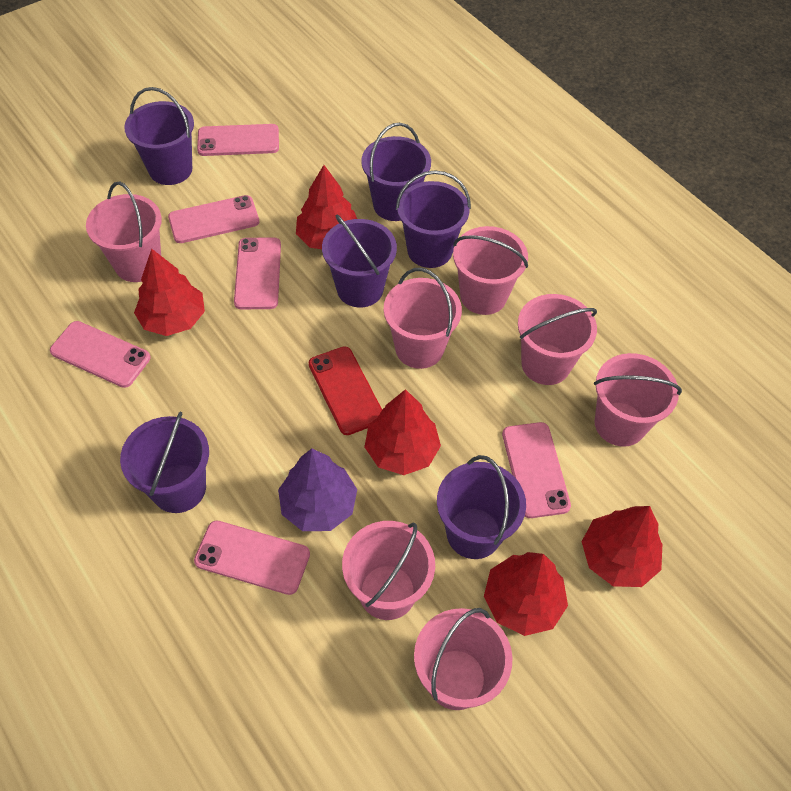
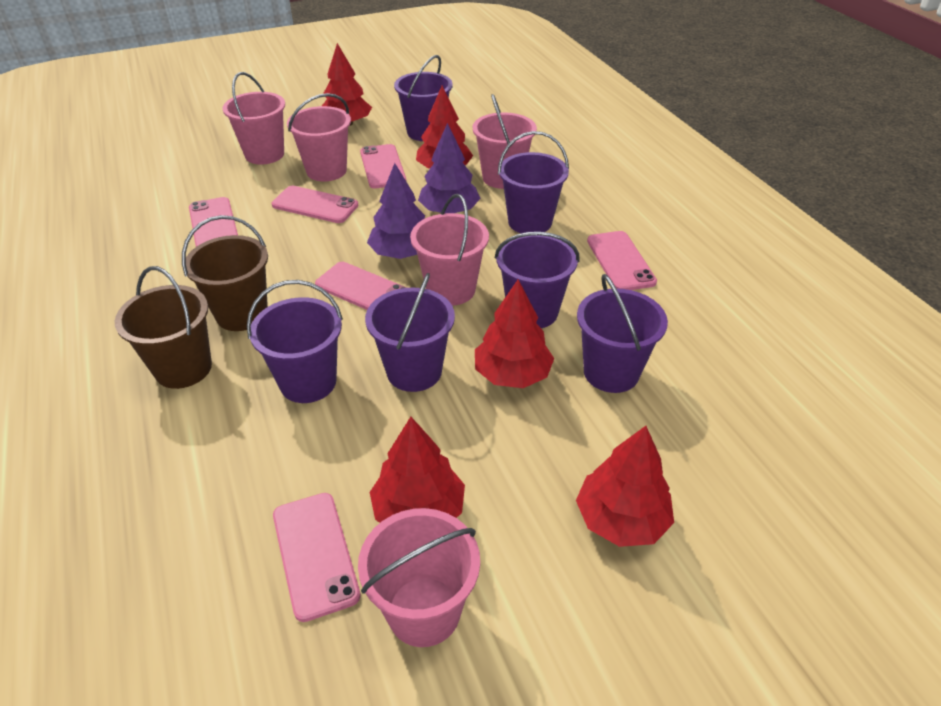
brown bucket: 0 -> 2
pink bucket: 7 -> 5
purple tree: 1 -> 2
red phone: 1 -> 0

